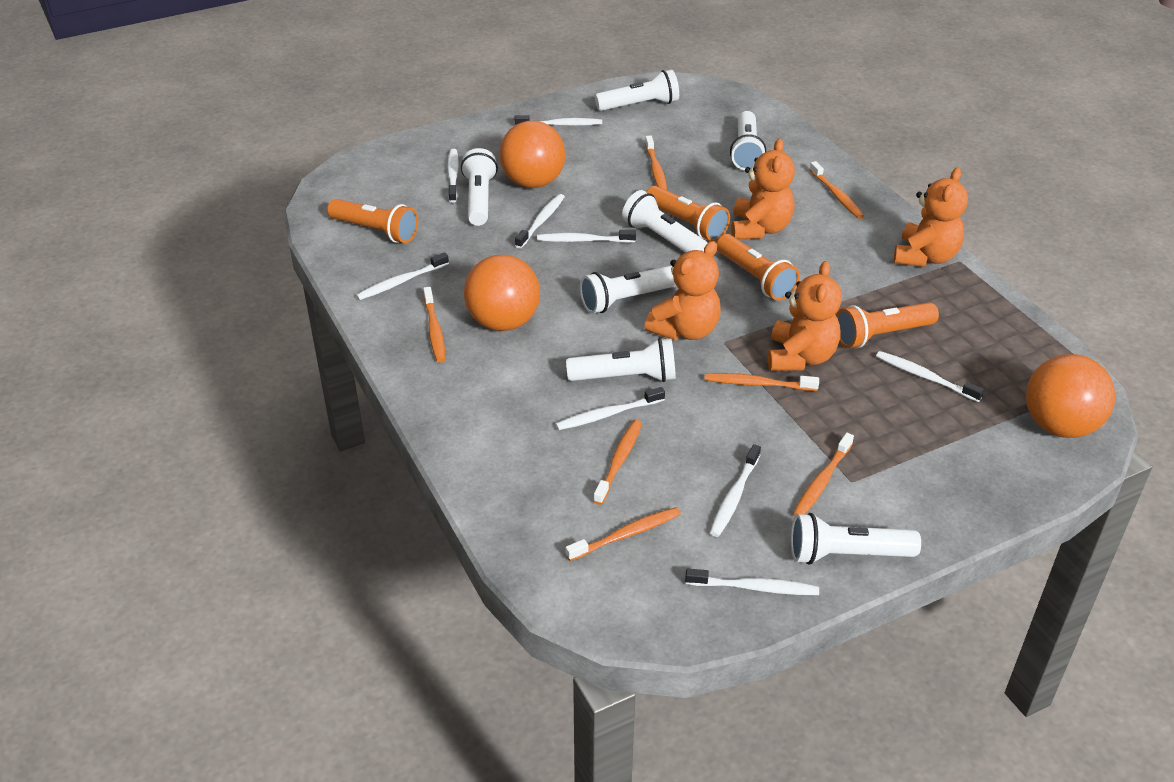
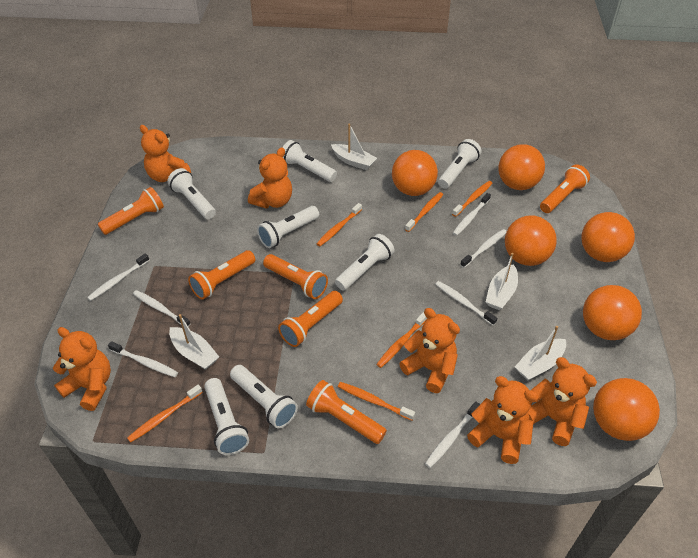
orange ball: 3 -> 6
orange flashlight: 4 -> 6
orange teddy bear: 4 -> 6
orange toothbrush: 7 -> 6
white boat: 0 -> 4
white toothbrush: 9 -> 7

